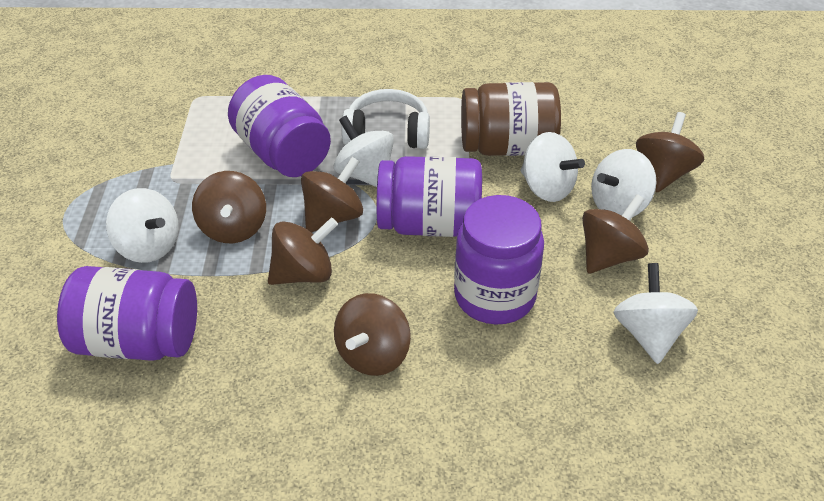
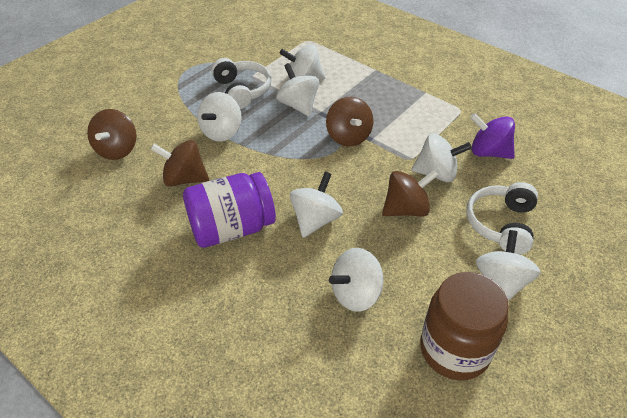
brown spinning top: 6 -> 4
purple jar: 4 -> 1
purple spinning top: 0 -> 1
white headphones: 1 -> 2
white spinning top: 5 -> 7

